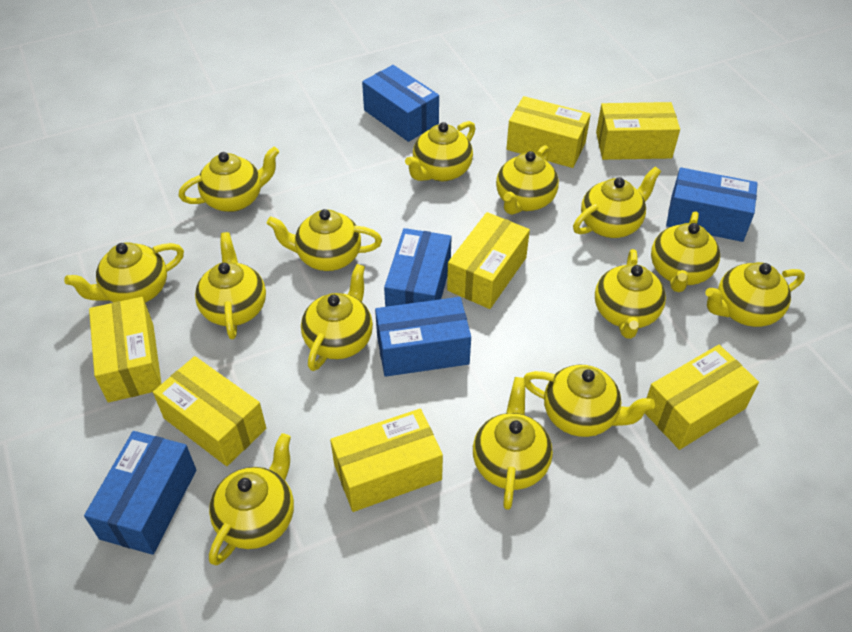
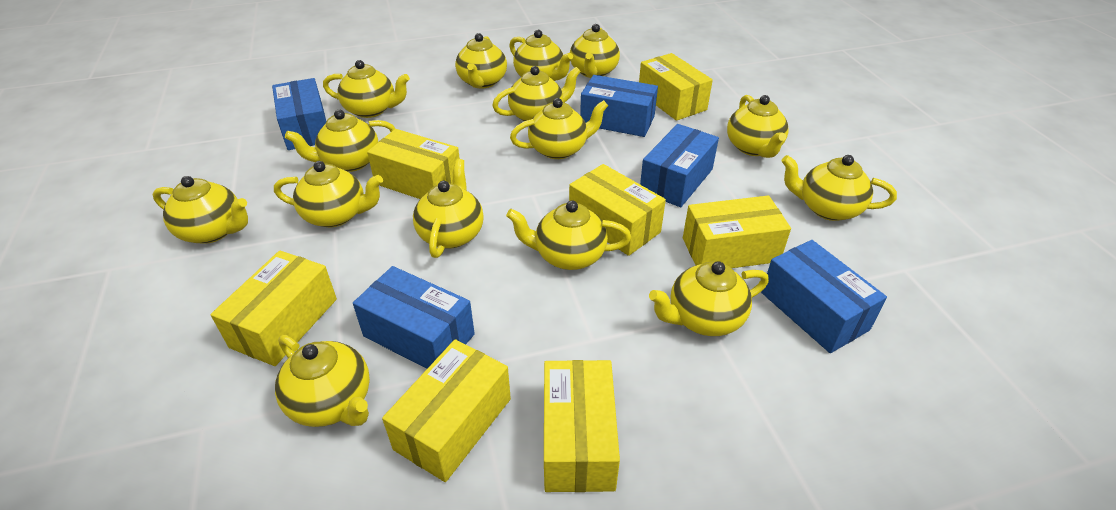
yellow teapot: 14 -> 15

